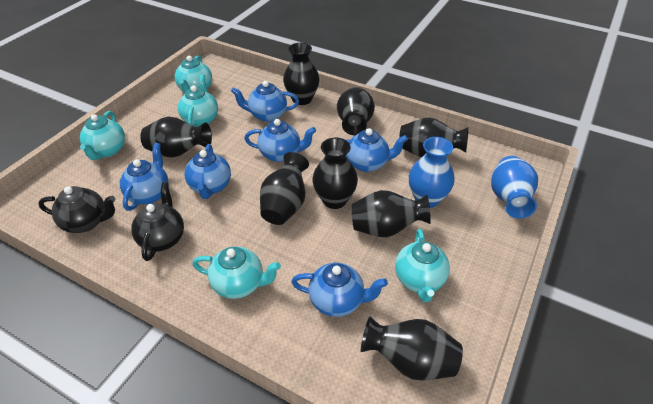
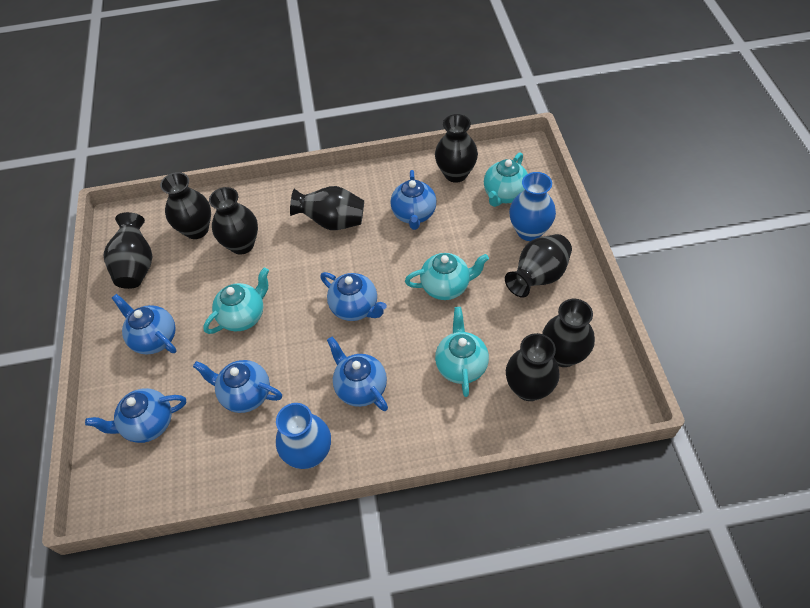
black teapot: 2 -> 0
turquoise teapot: 5 -> 4

